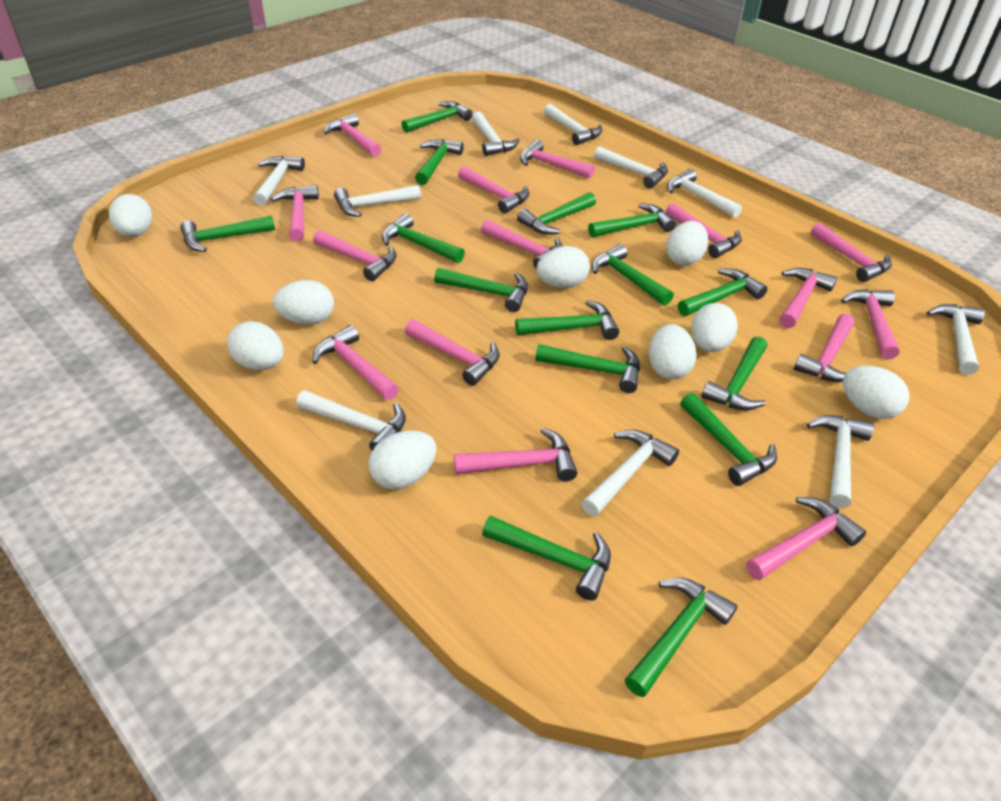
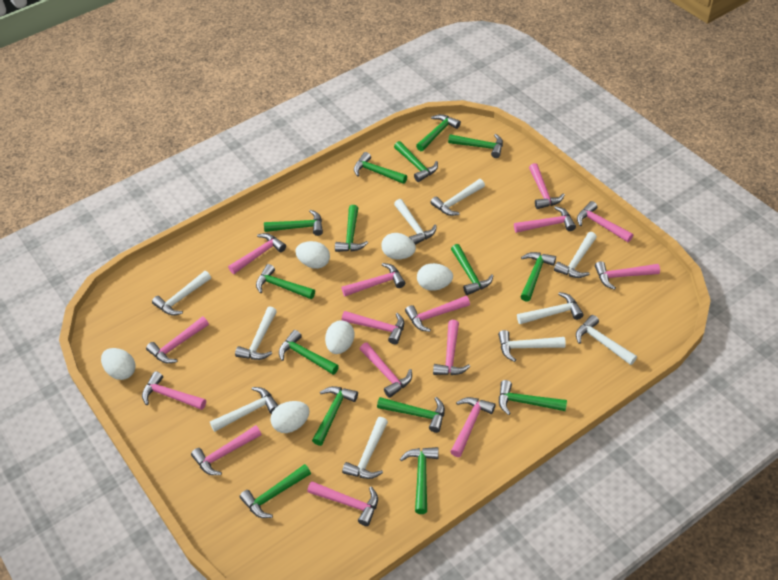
white egg: 9 -> 6

